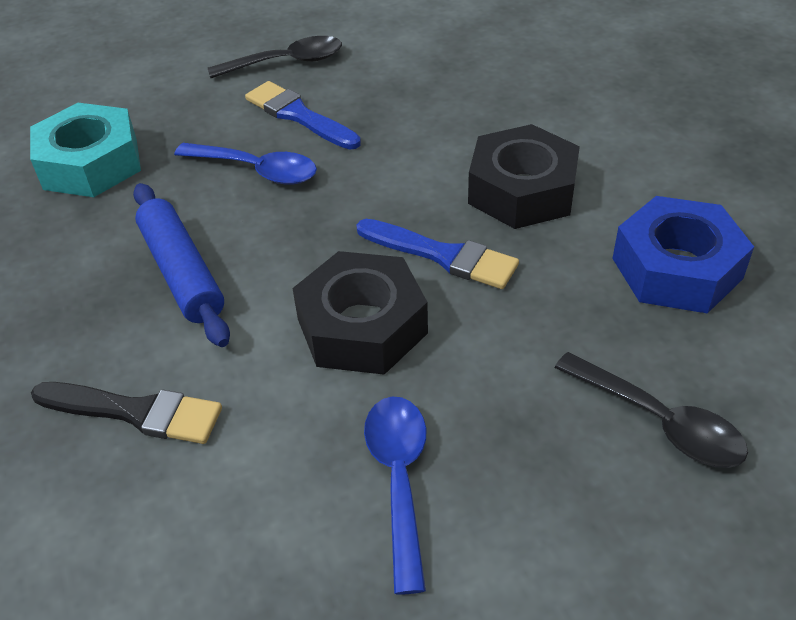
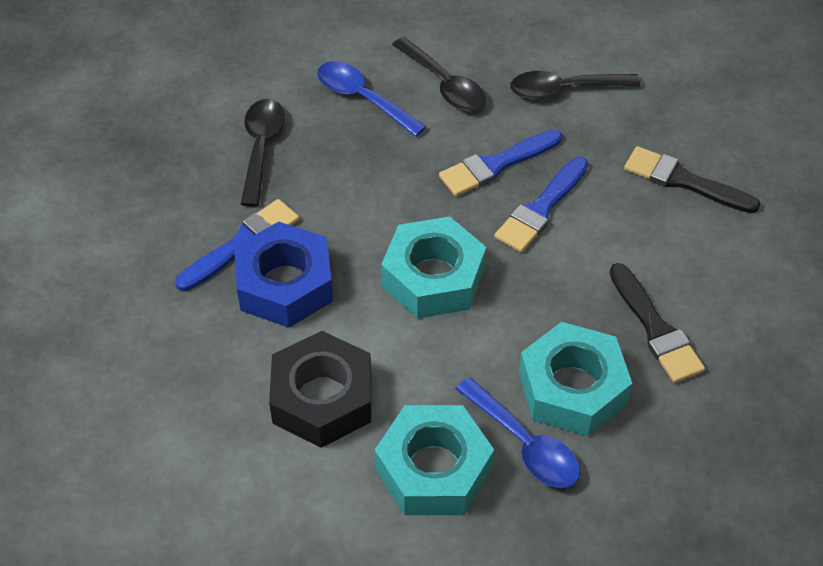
black brush: 1 -> 2
black nut: 2 -> 1
black spoon: 2 -> 3
blue brush: 2 -> 3
blue rolling pin: 1 -> 0
turquoise nut: 1 -> 3

